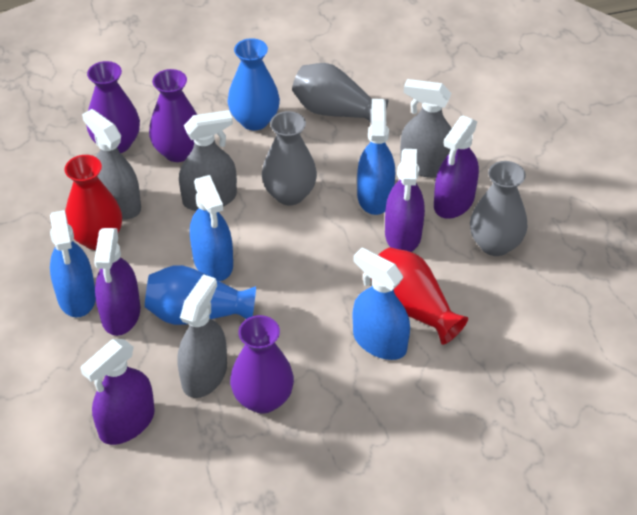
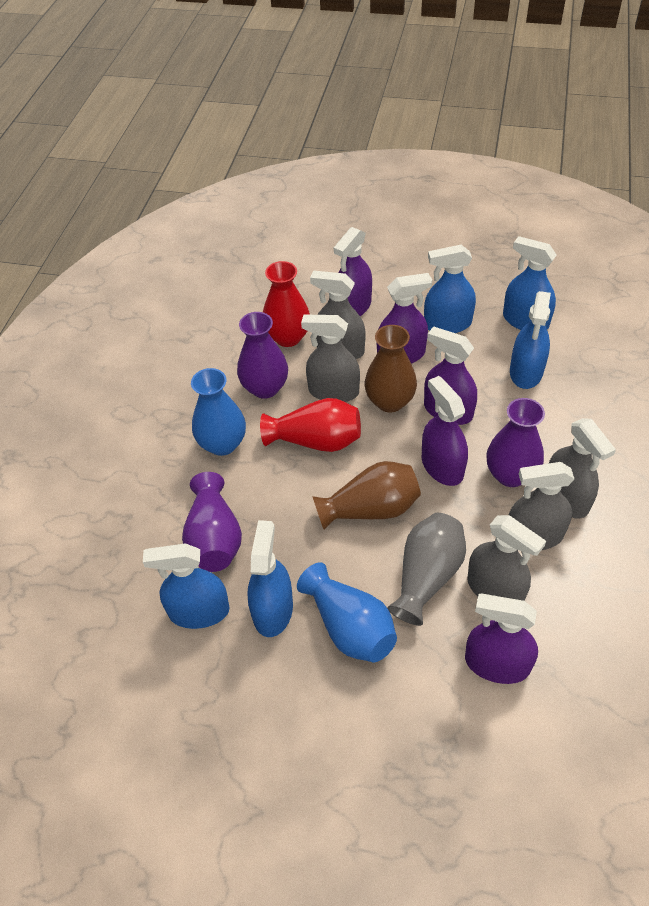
blue spray bottle: 4 -> 5
brown vase: 0 -> 2
grey spray bottle: 4 -> 5
grey vase: 3 -> 1
purple spray bottle: 4 -> 5

